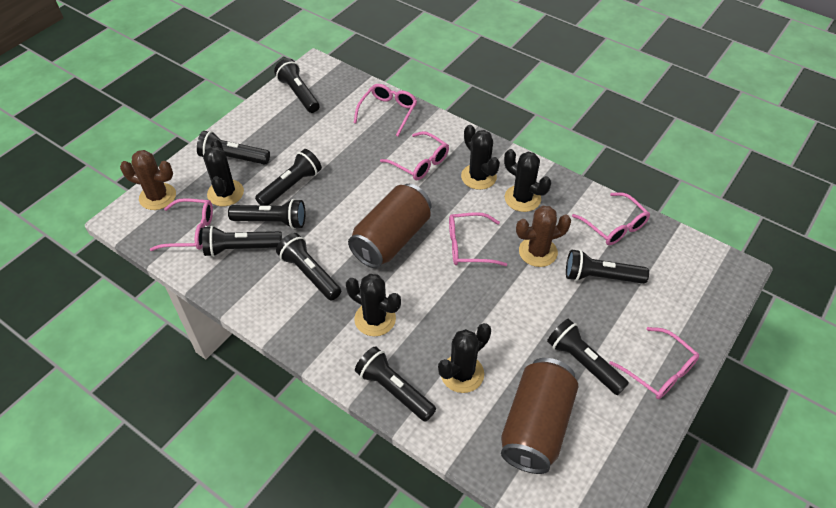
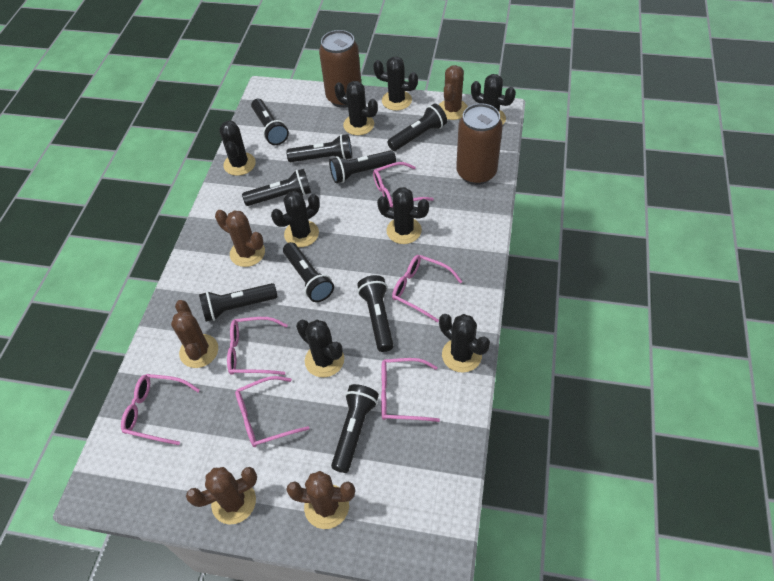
black cactus: 5 -> 8
brown cactus: 2 -> 5

